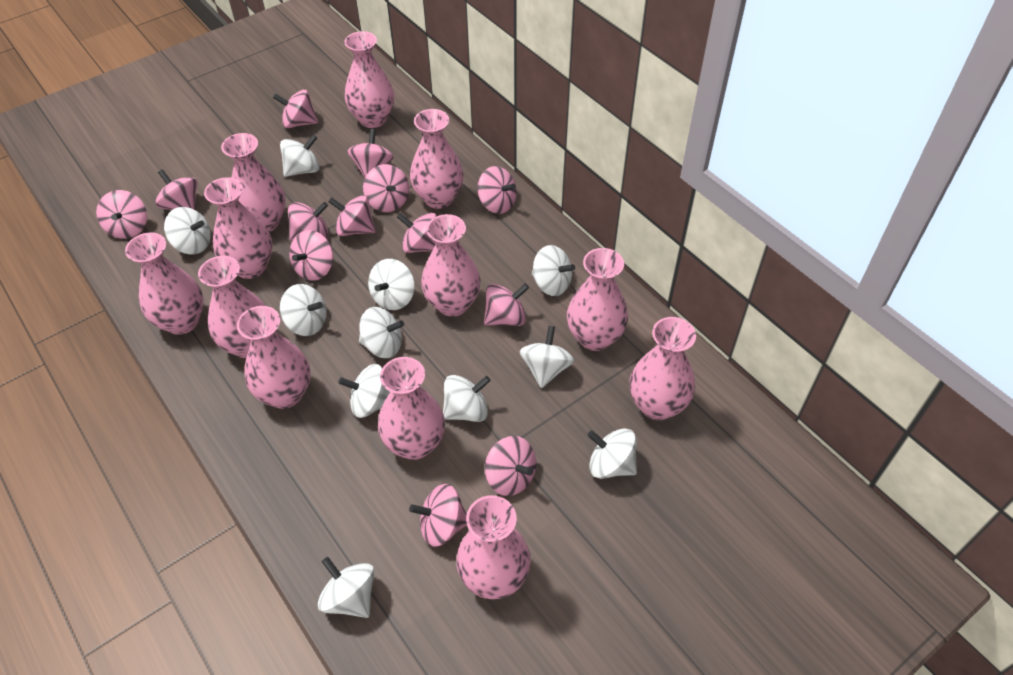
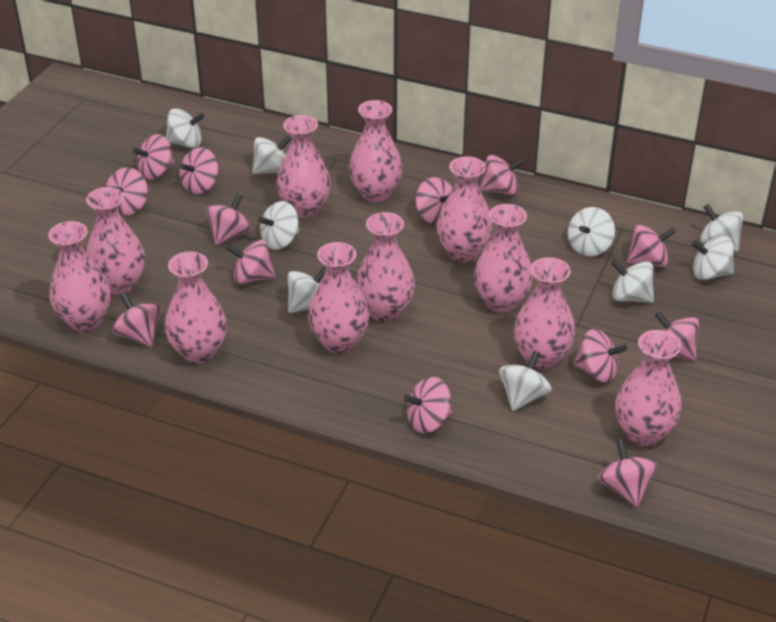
pink vase: 12 -> 11
white spinning top: 11 -> 9

